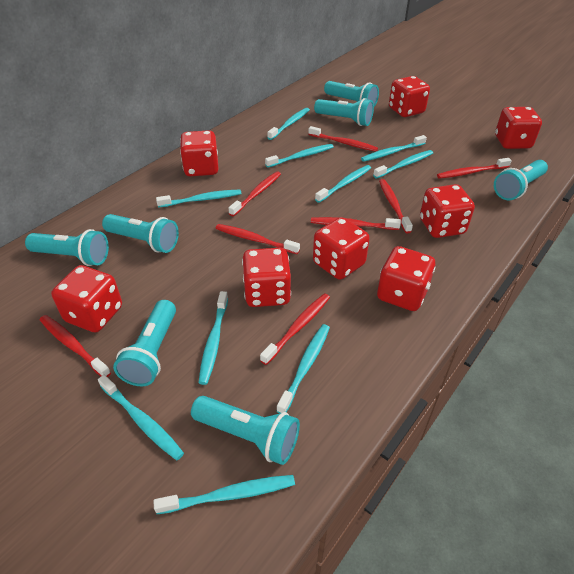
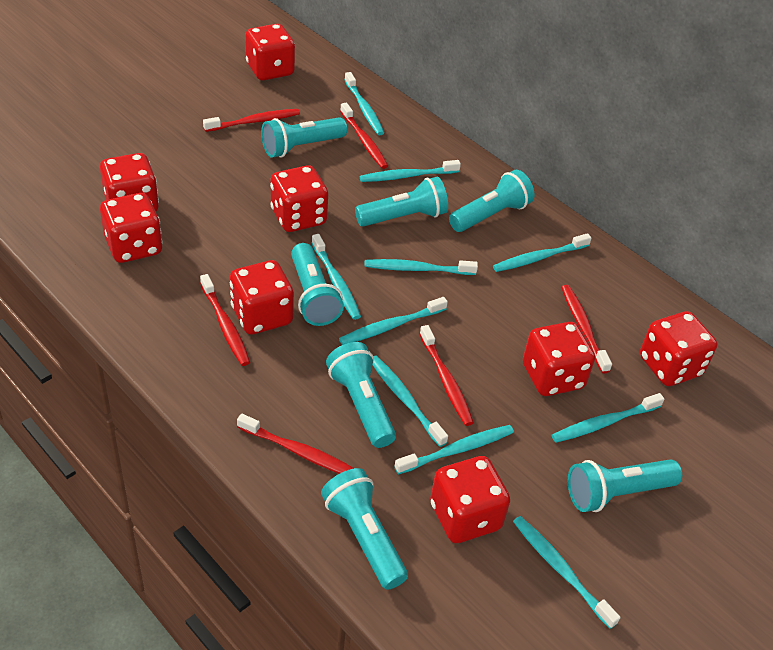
red toothbrush: 8 -> 6

